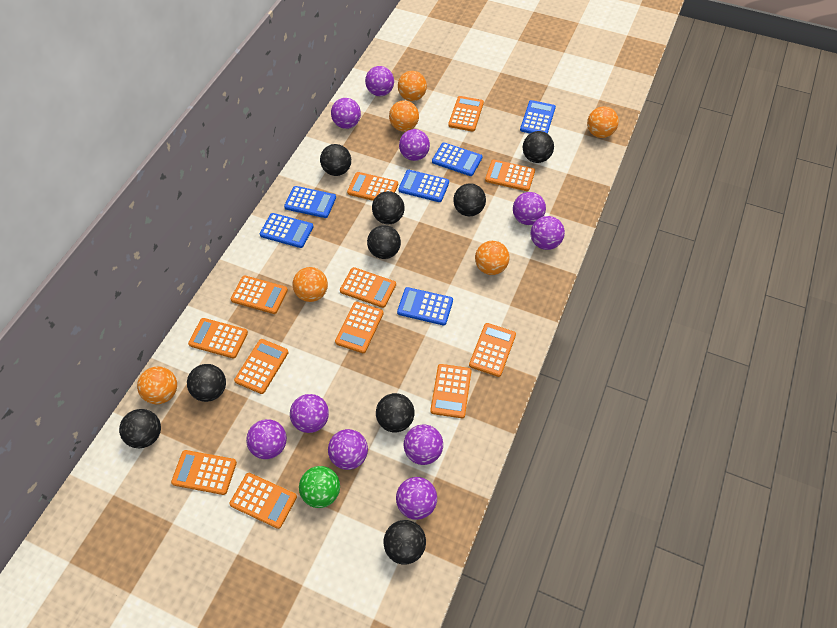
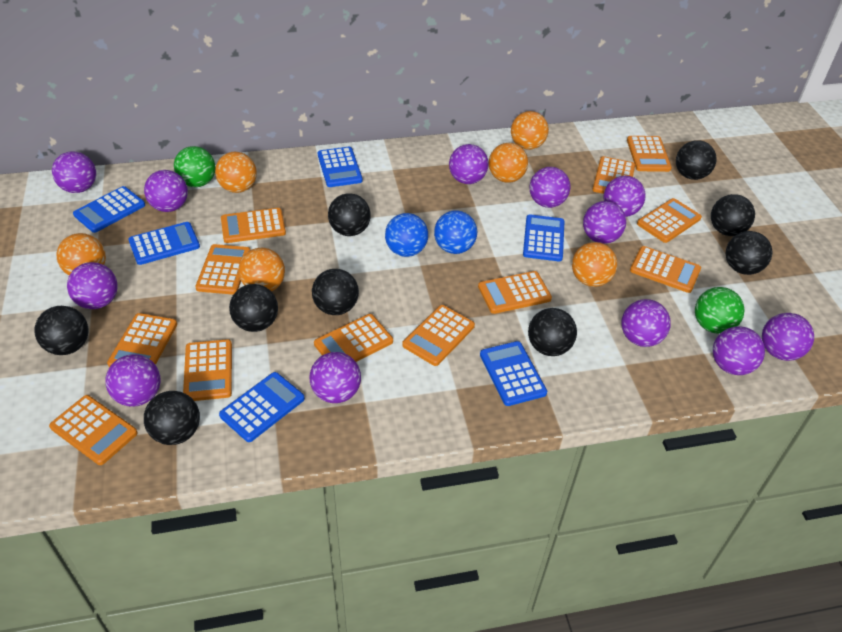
blue ball: 0 -> 2
green ball: 1 -> 2
purple ball: 10 -> 12

